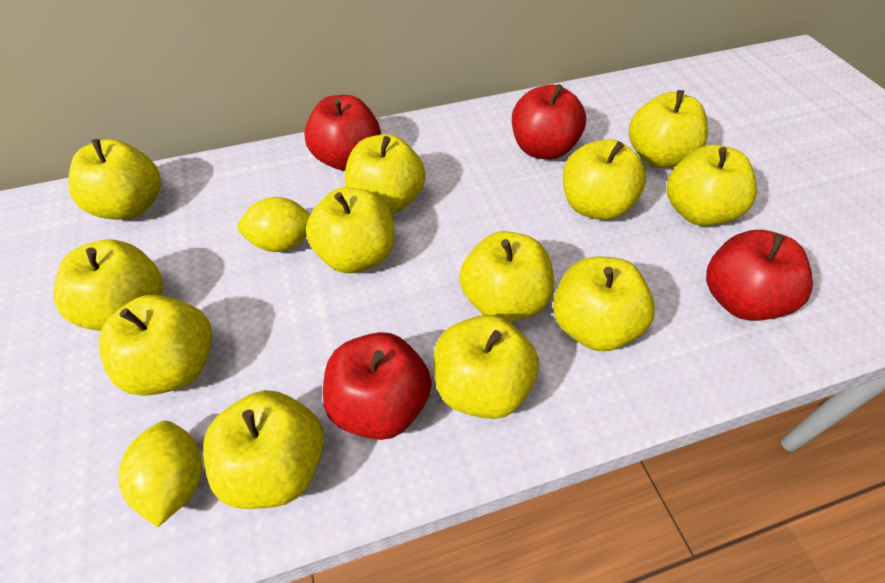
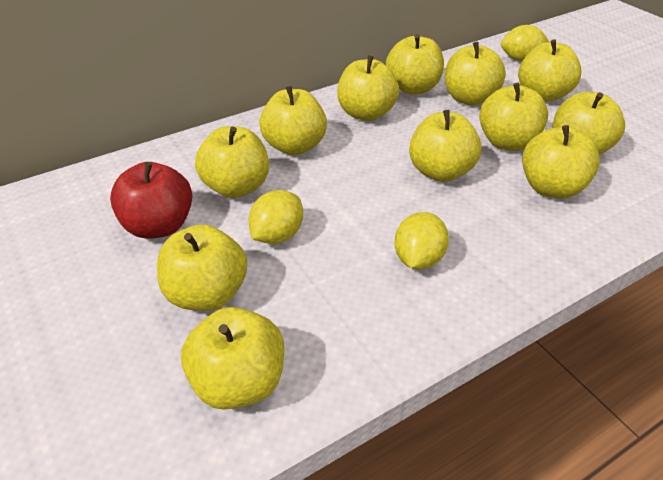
red apple: 4 -> 1
yellow lemon: 2 -> 3

